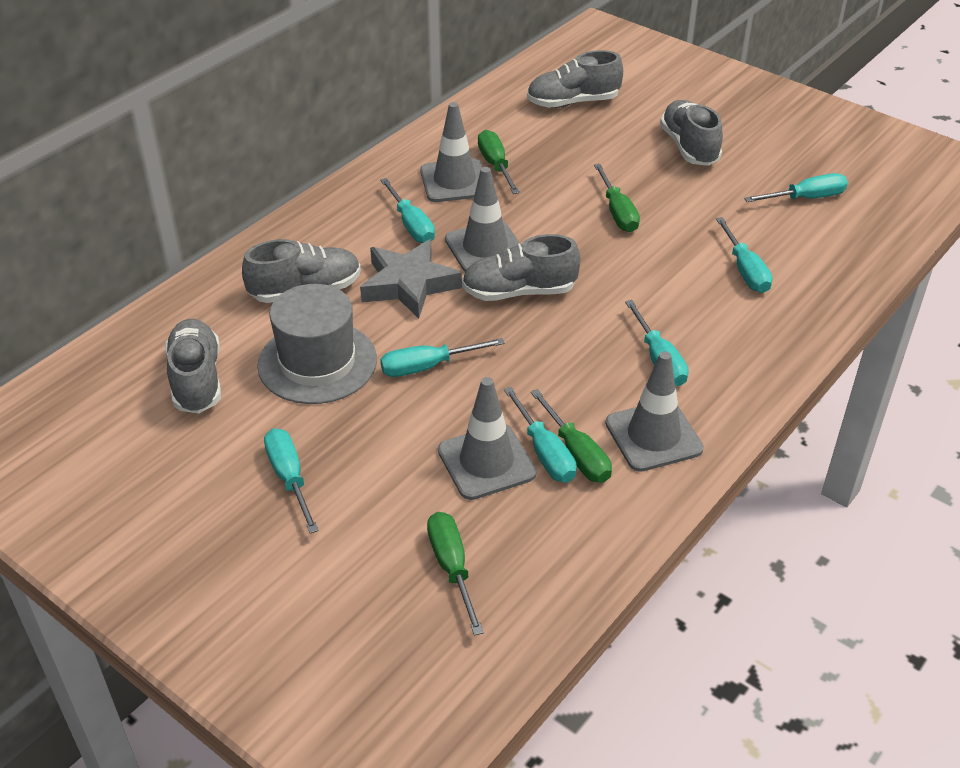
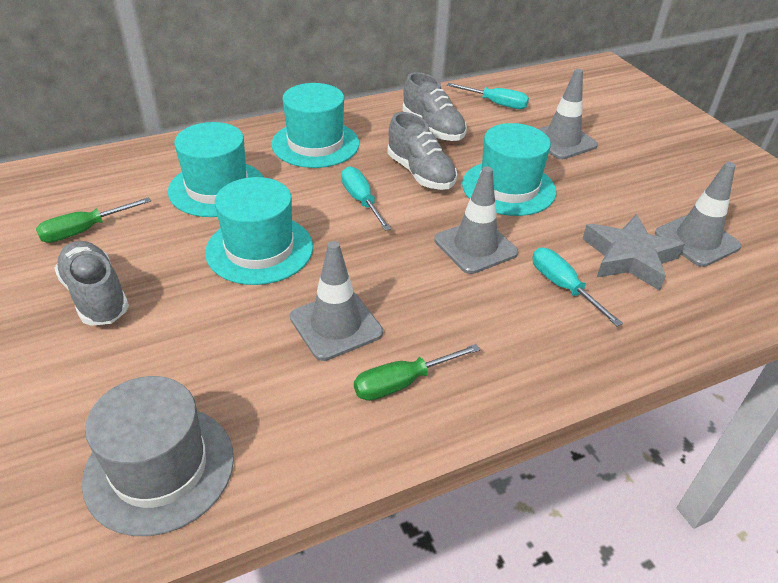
green screwdriver: 4 -> 2
grey shoe: 5 -> 3
turquoise hat: 0 -> 4
turquoise screwdriver: 7 -> 3

